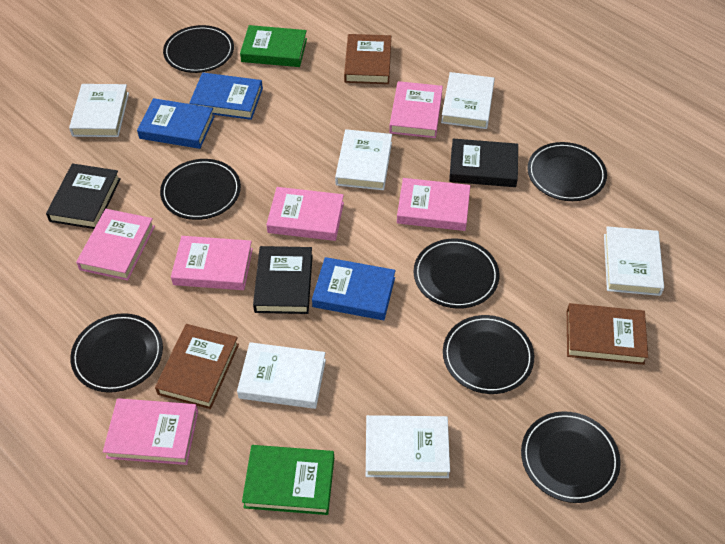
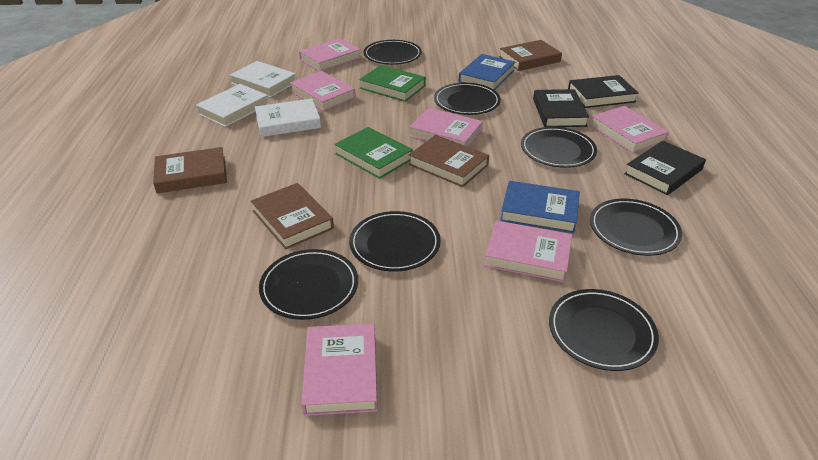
blue book: 3 -> 2
brown book: 3 -> 4
white book: 6 -> 3

